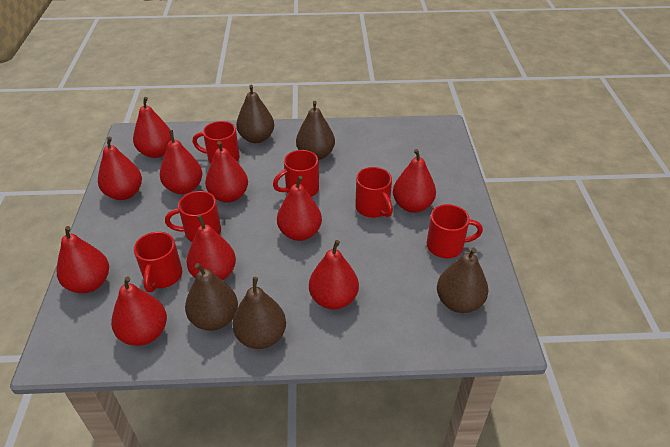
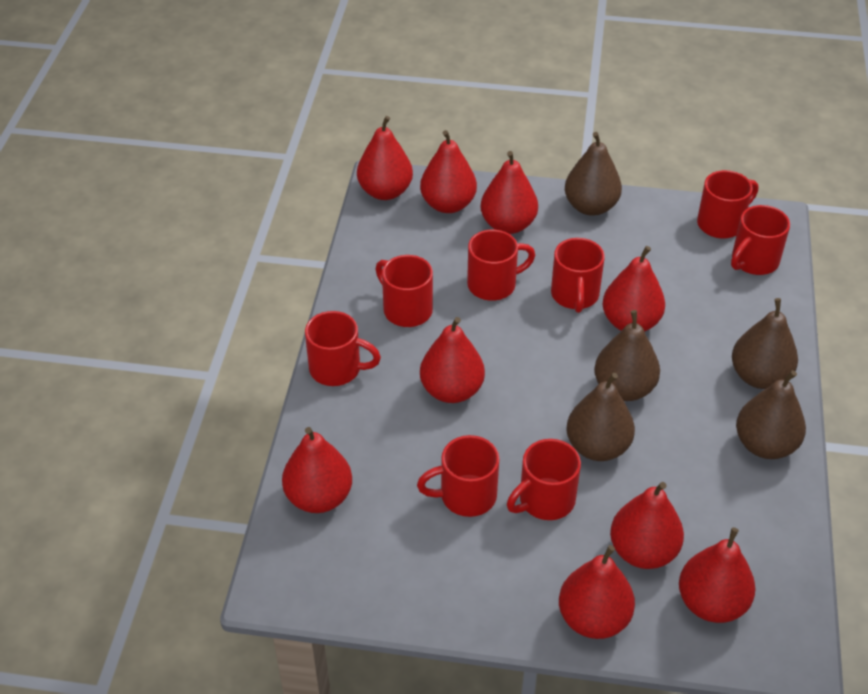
red mug: 6 -> 8
red pear: 10 -> 9

